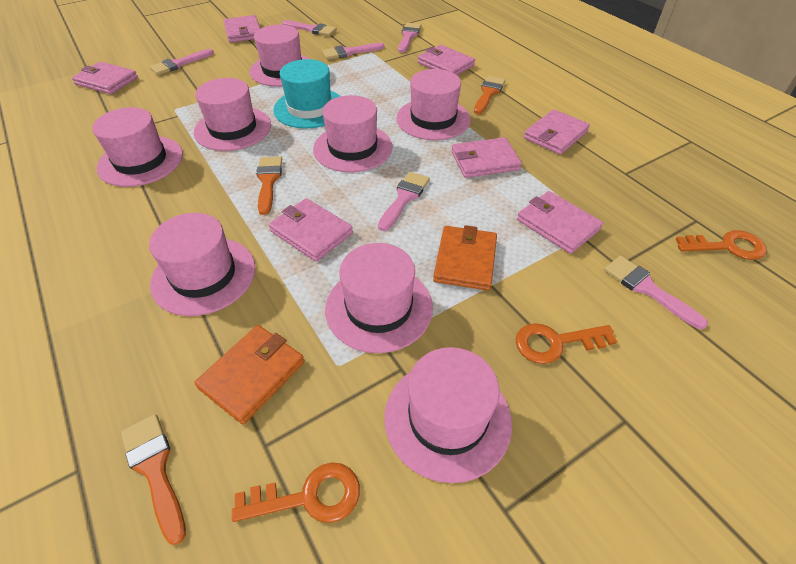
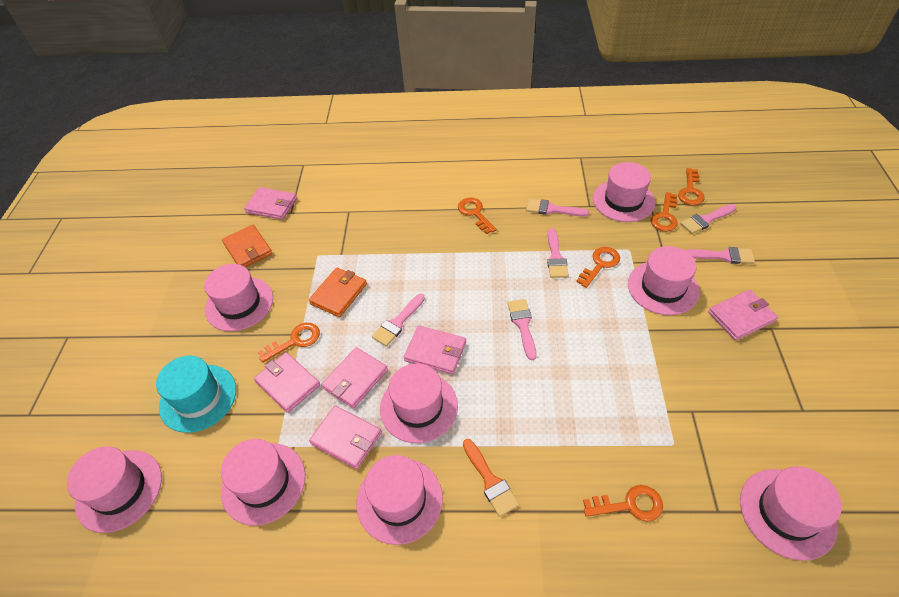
orange brush: 3 -> 1
orange key: 3 -> 6
pink wallet: 7 -> 6

